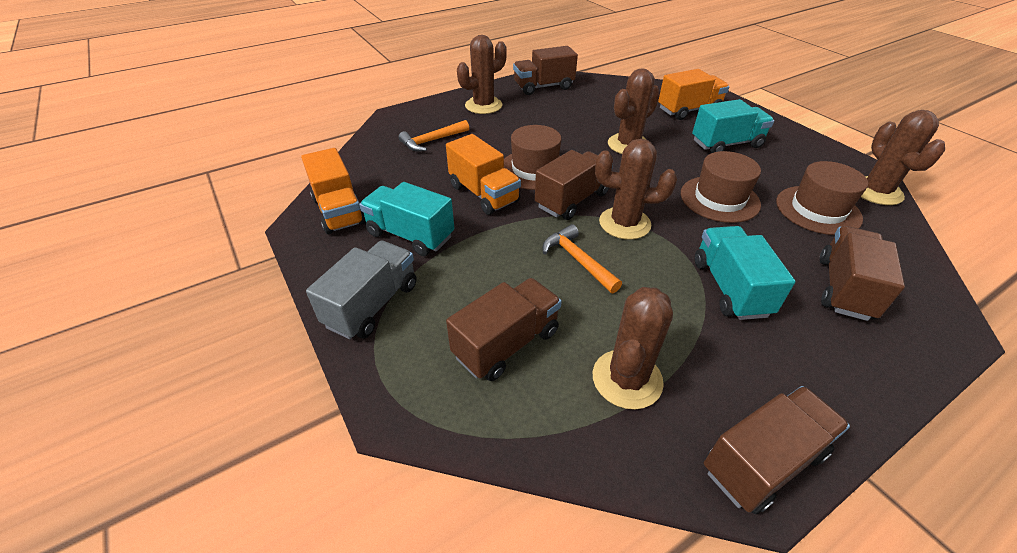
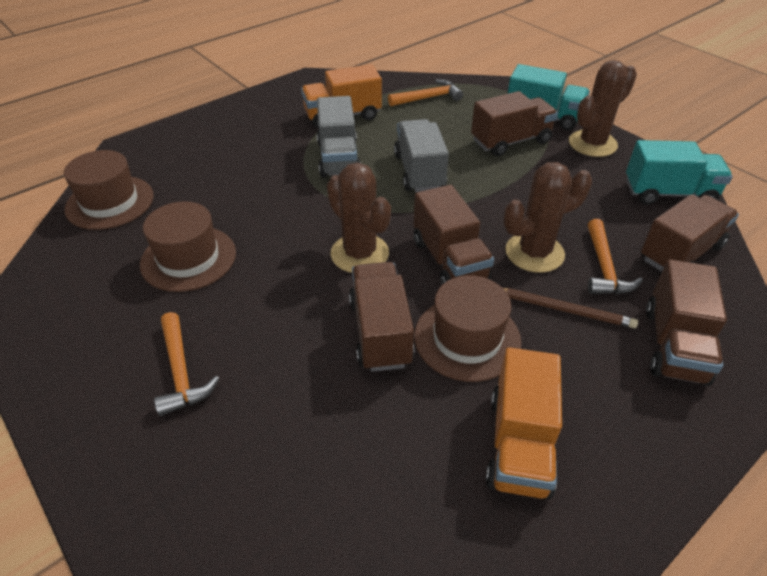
brown cactus: 5 -> 3
brown pencil: 0 -> 1
grey truck: 1 -> 2
orange hammer: 2 -> 3
orange truck: 3 -> 2
turquoise truck: 3 -> 2

